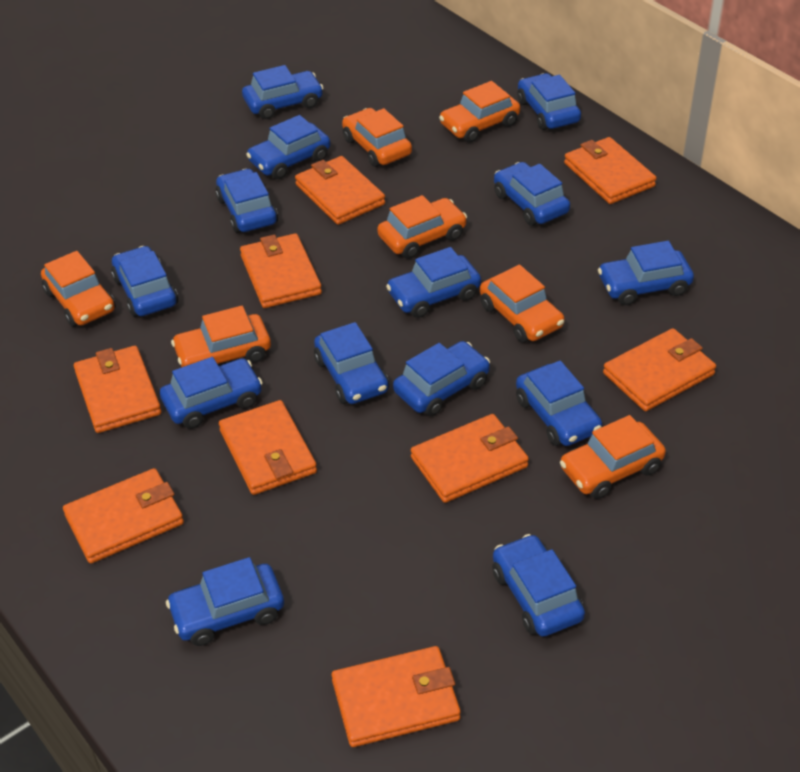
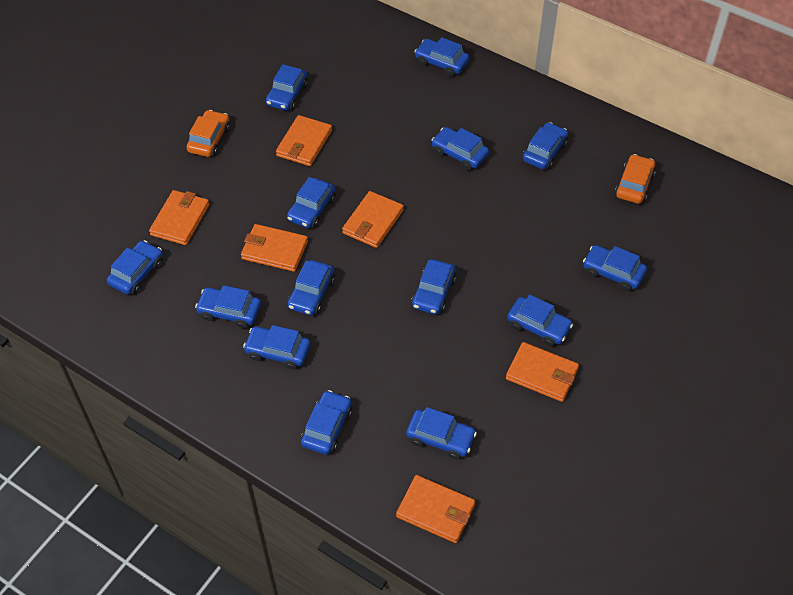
orange car: 7 -> 2
orange wallet: 9 -> 6

